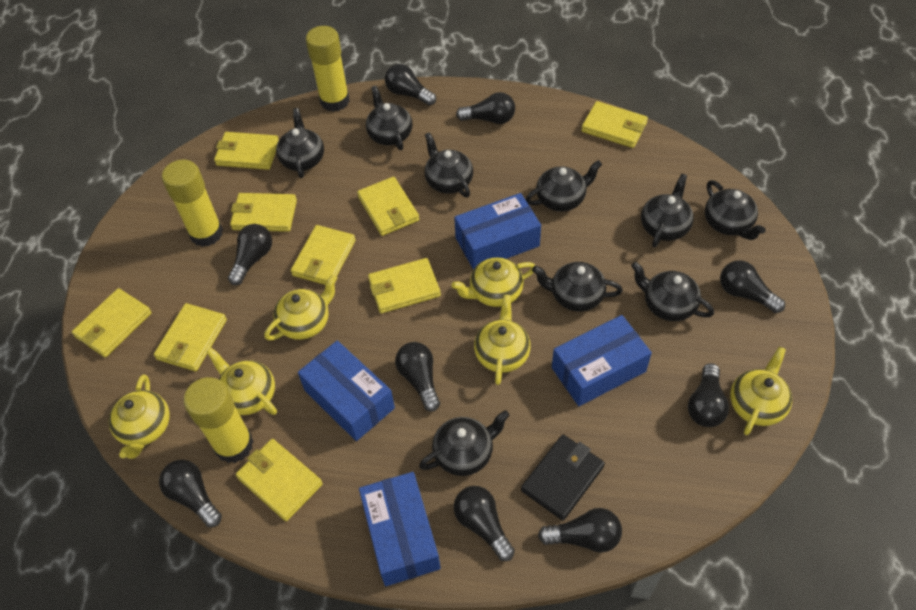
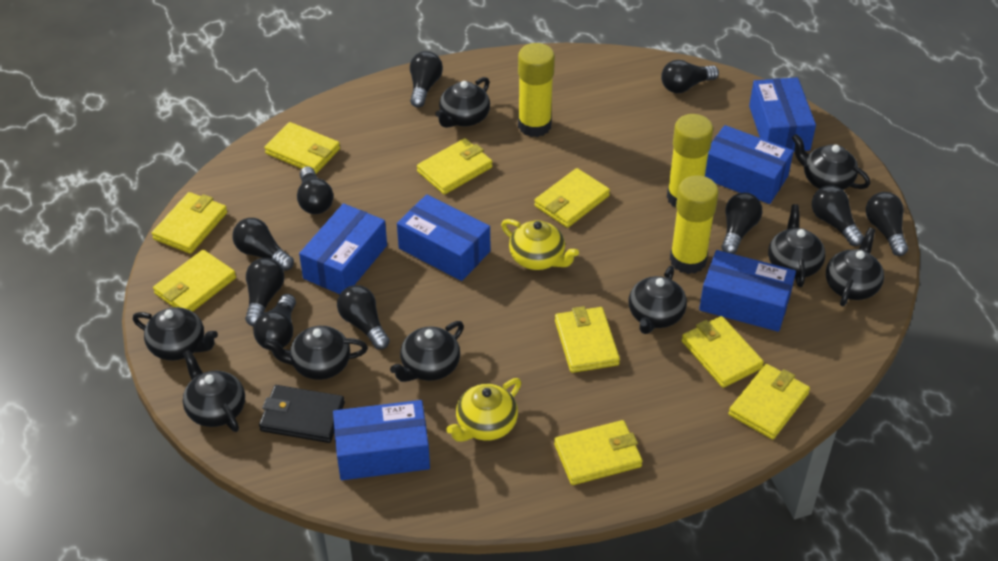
black light bulb: 9 -> 10
blue box: 4 -> 6
yellow teapot: 6 -> 2

